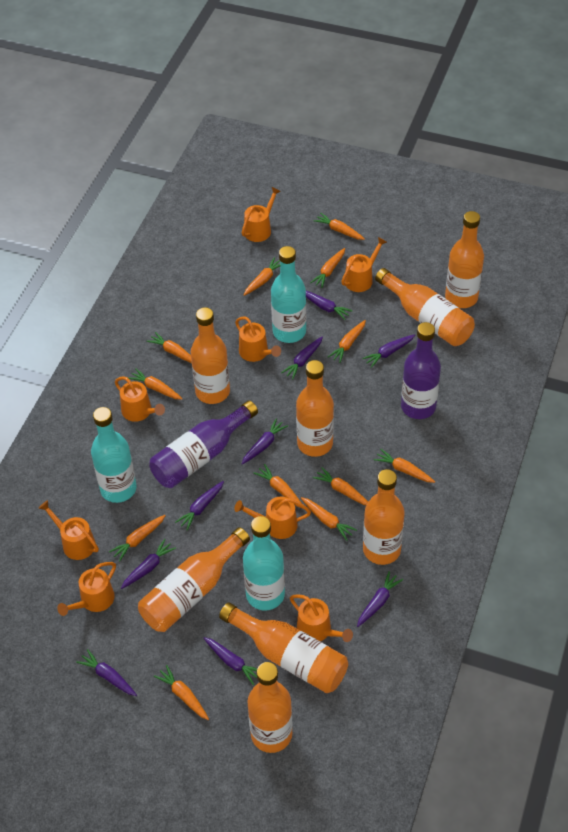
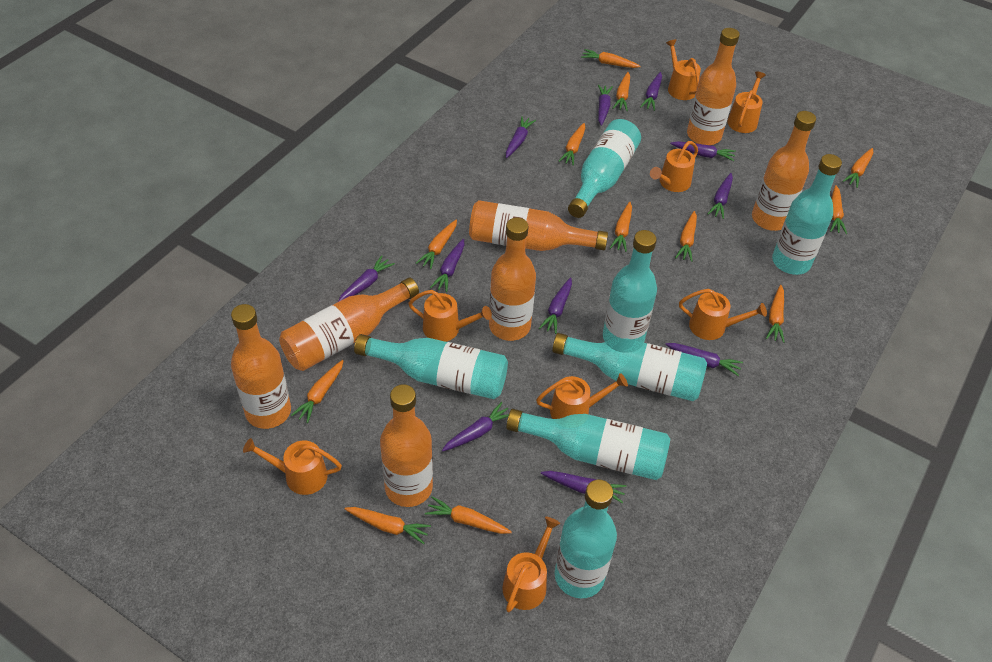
orange bottle: 8 -> 7
purple bottle: 2 -> 0
purple carrot: 9 -> 11
turquoise bottle: 3 -> 7

